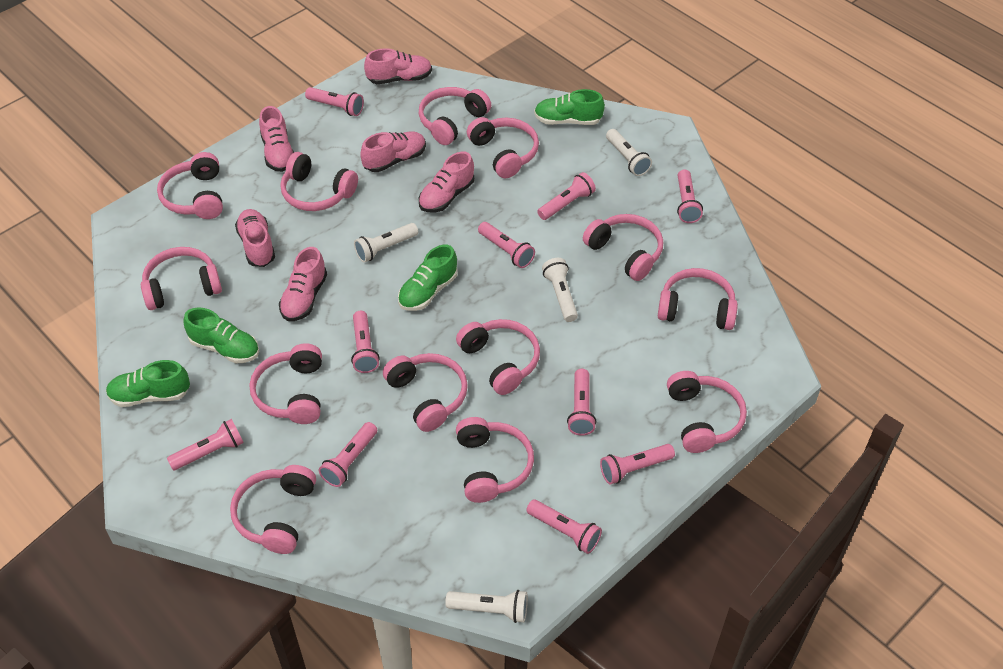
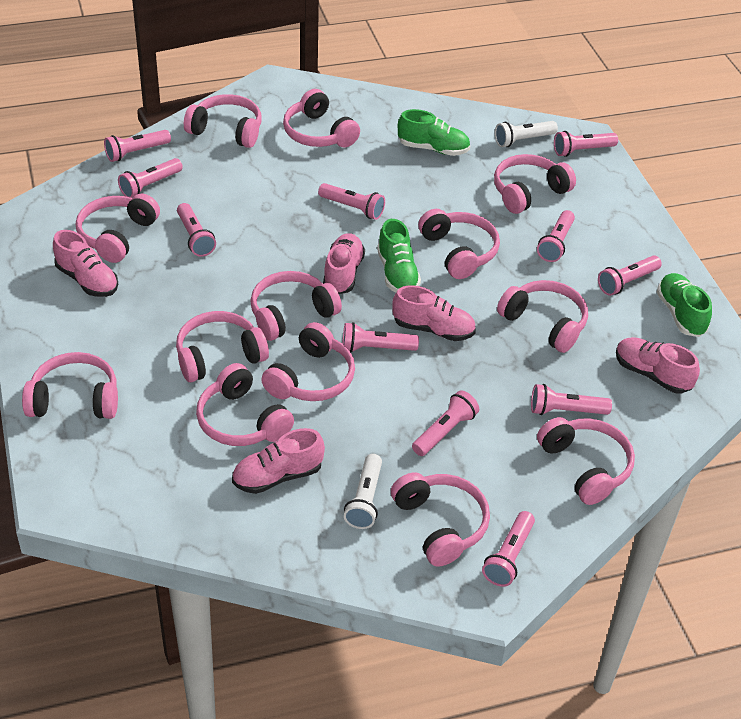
green shoe: 4 -> 3
pink flashlight: 10 -> 11
pink shoe: 6 -> 5
white flashlight: 4 -> 2

